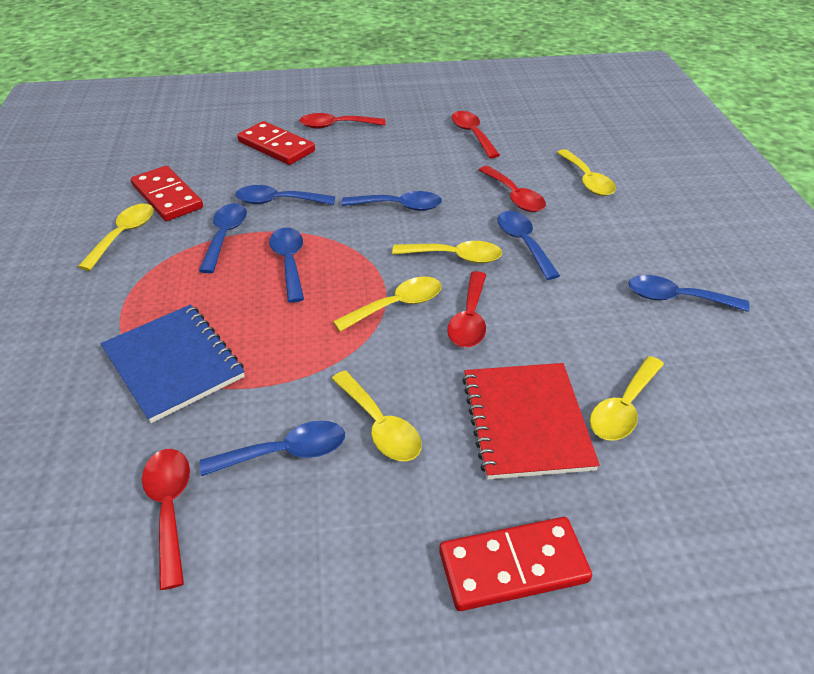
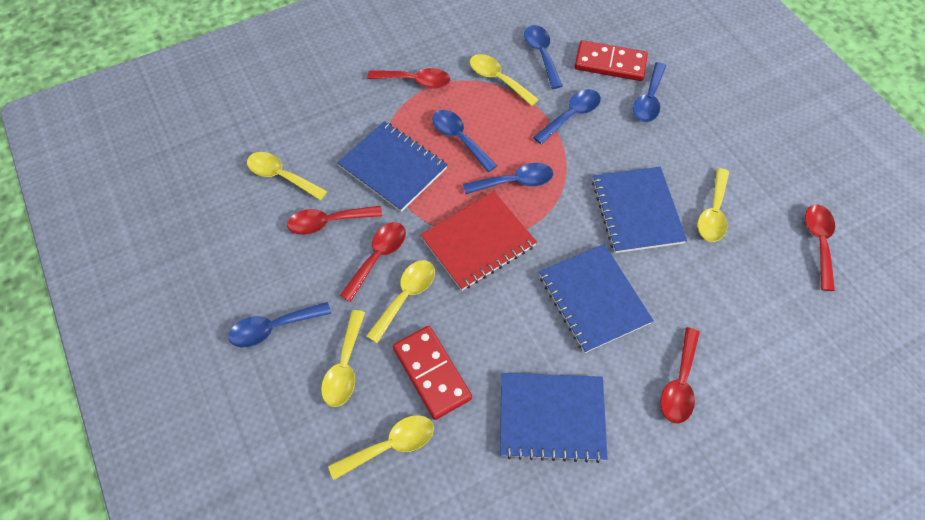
blue notebook: 1 -> 4
blue spoon: 7 -> 6
red domino: 3 -> 2

